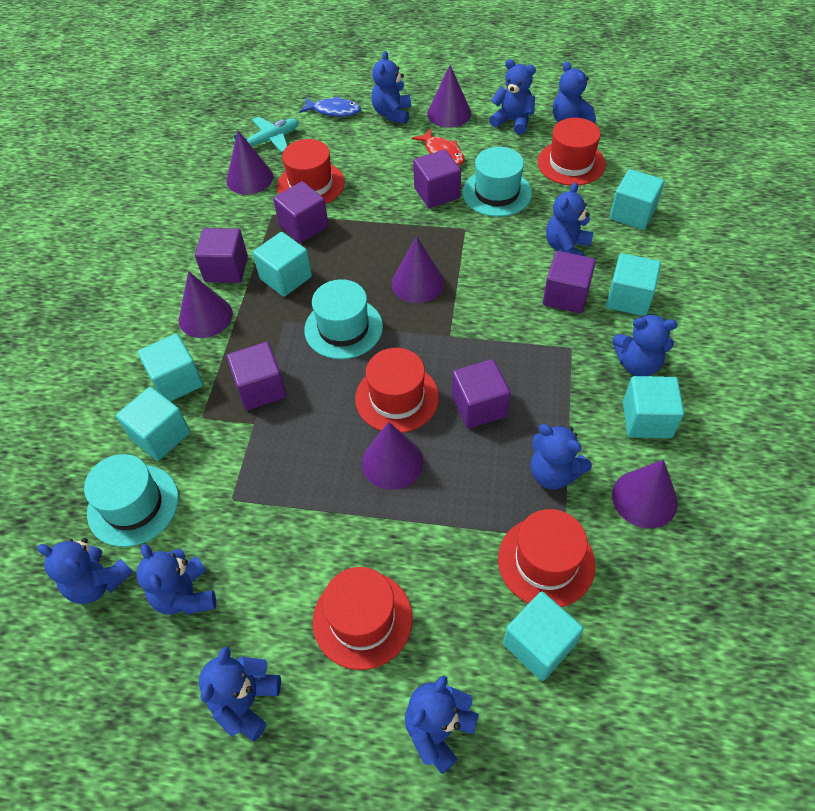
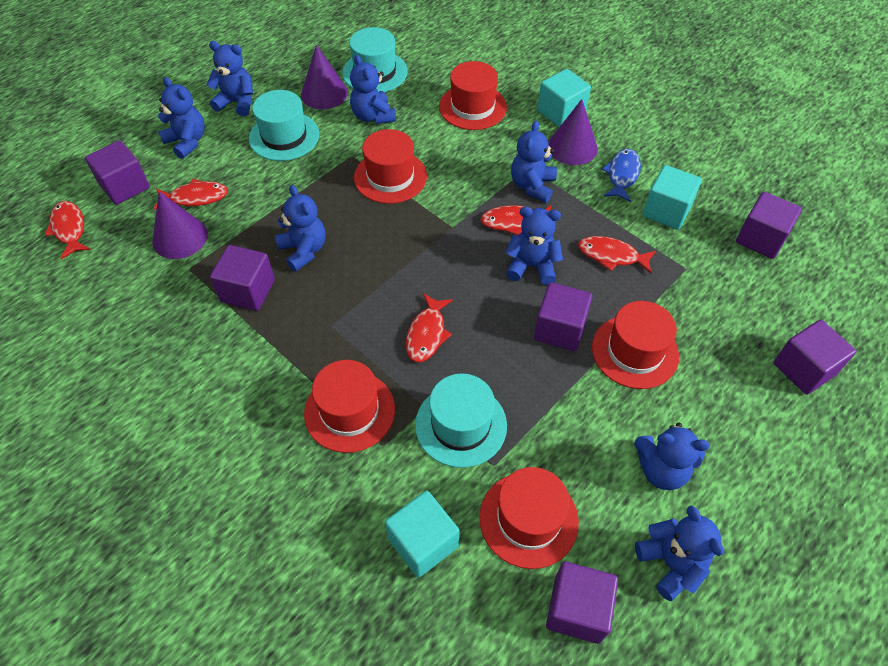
blue teddy bear: 10 -> 8
purple cone: 6 -> 3
red fish: 1 -> 5
turquoise cube: 7 -> 3
turquoise plane: 1 -> 0

